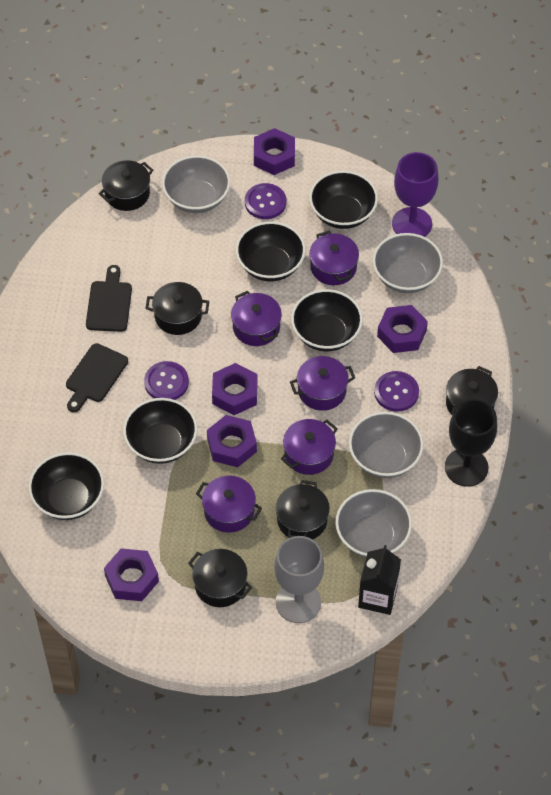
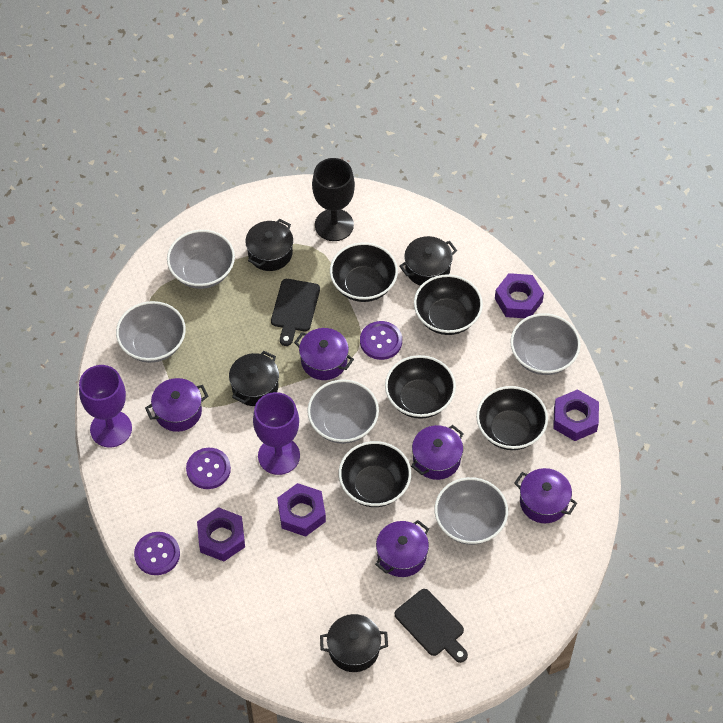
black carton: 1 -> 0
black pot: 5 -> 4
grey bowl: 4 -> 5
grey goblet: 1 -> 0
purple goblet: 1 -> 2
purple nut: 5 -> 4

